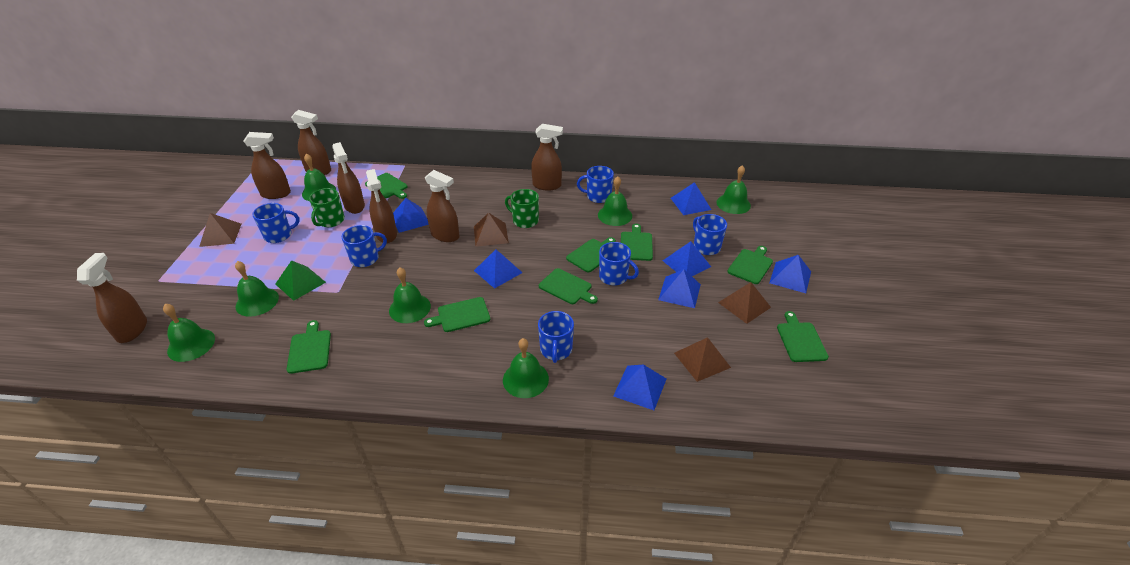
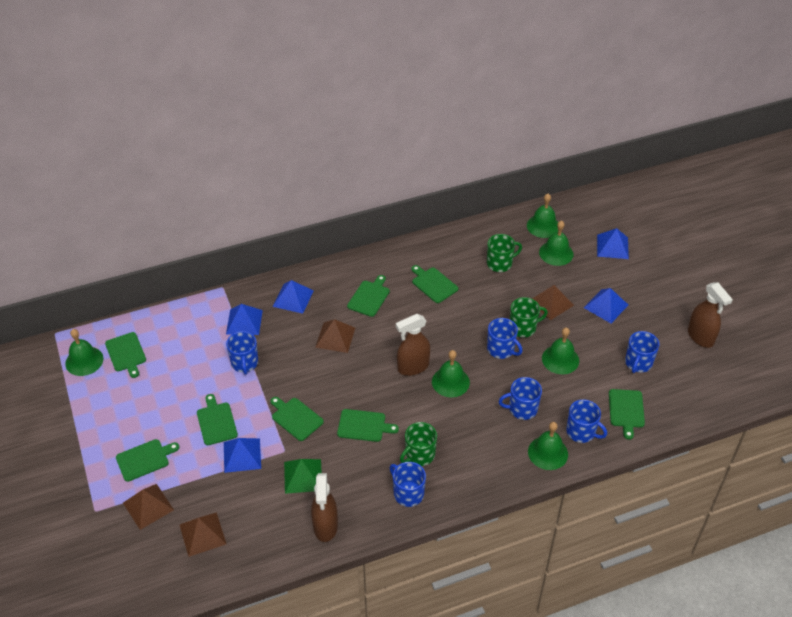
blue pyramid: 7 -> 5
brown spray bottle: 7 -> 3
green bell: 7 -> 6
green mug: 2 -> 3

